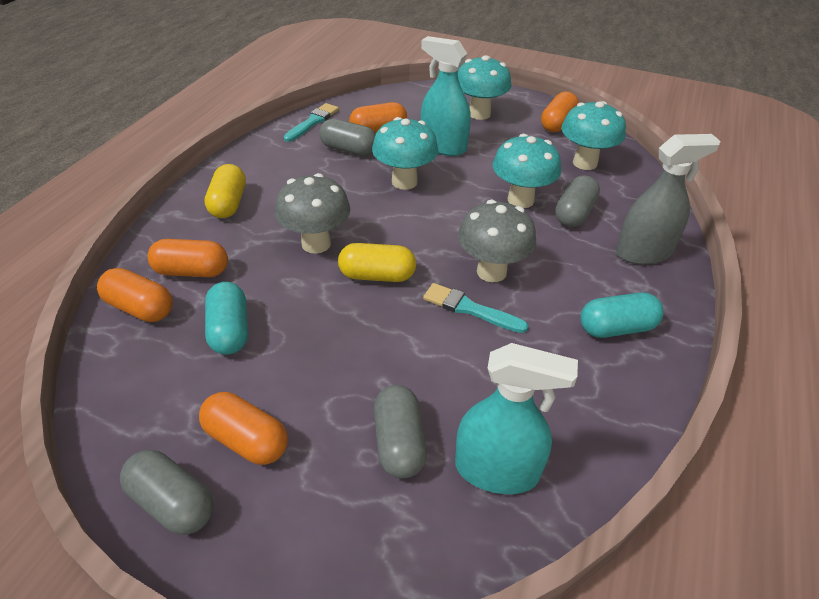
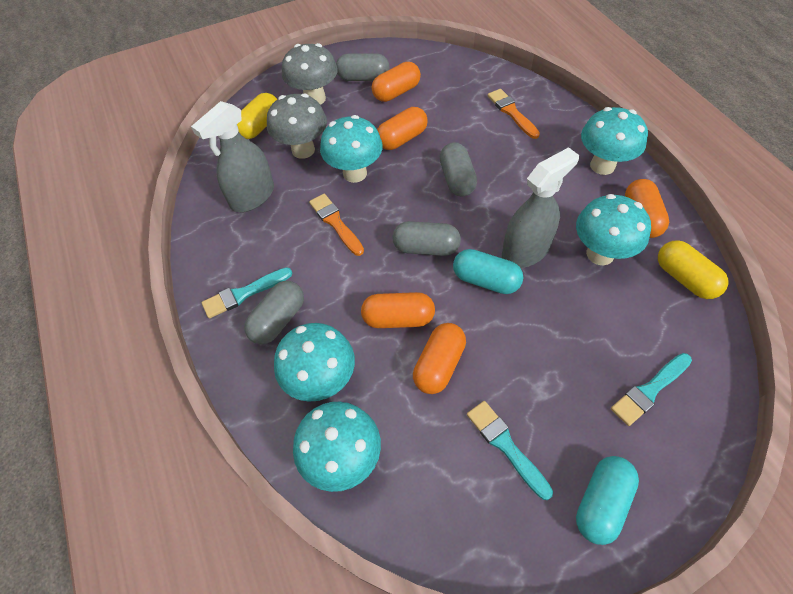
grey spray bottle: 1 -> 2
orange brush: 0 -> 2
turquoise brush: 2 -> 3
turquoise mushroom: 4 -> 5
turquoise spray bottle: 2 -> 0

